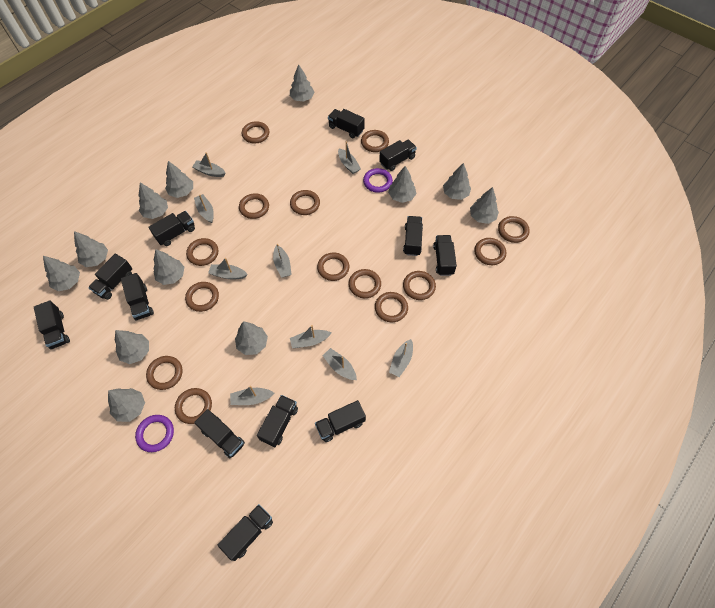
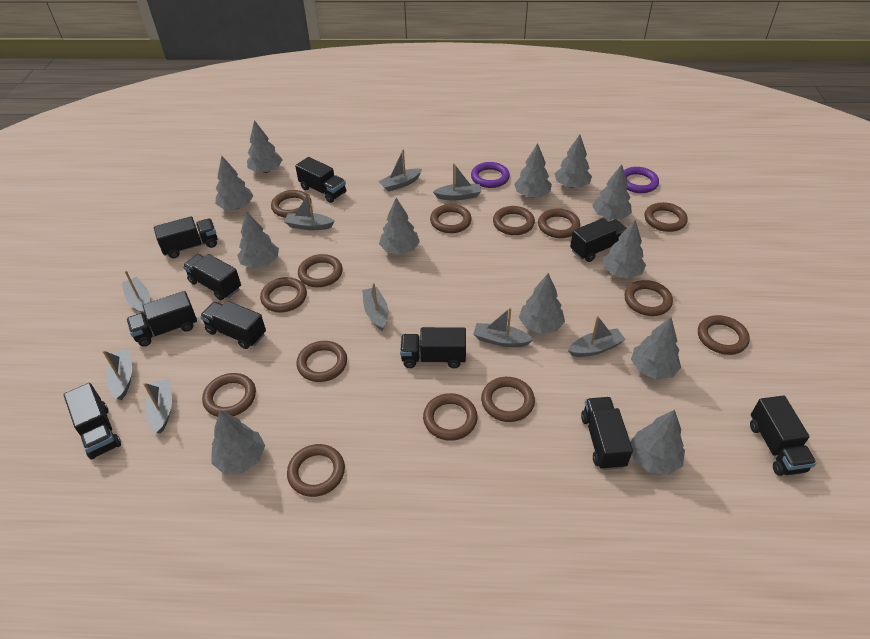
black truck: 12 -> 10

